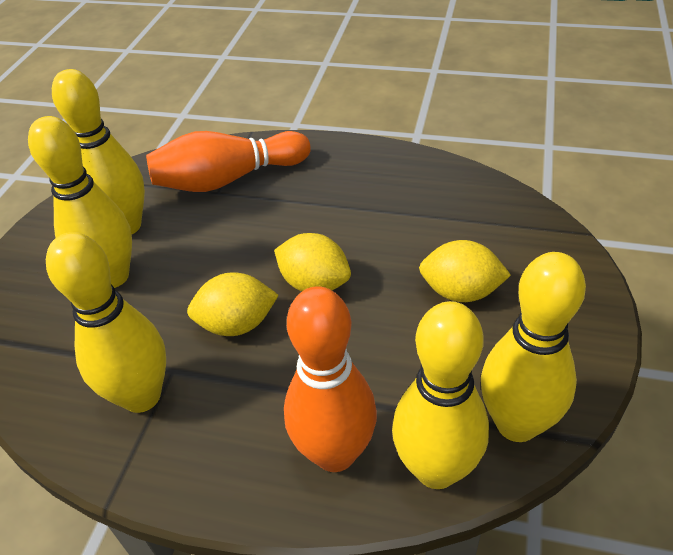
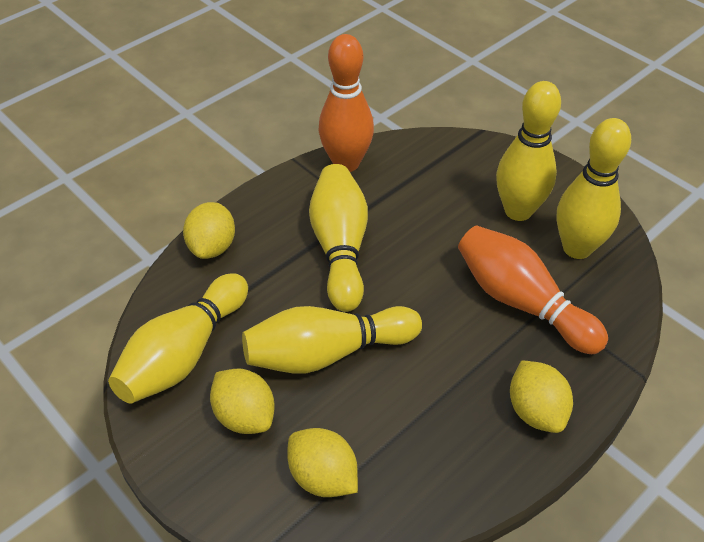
yellow lemon: 3 -> 4

